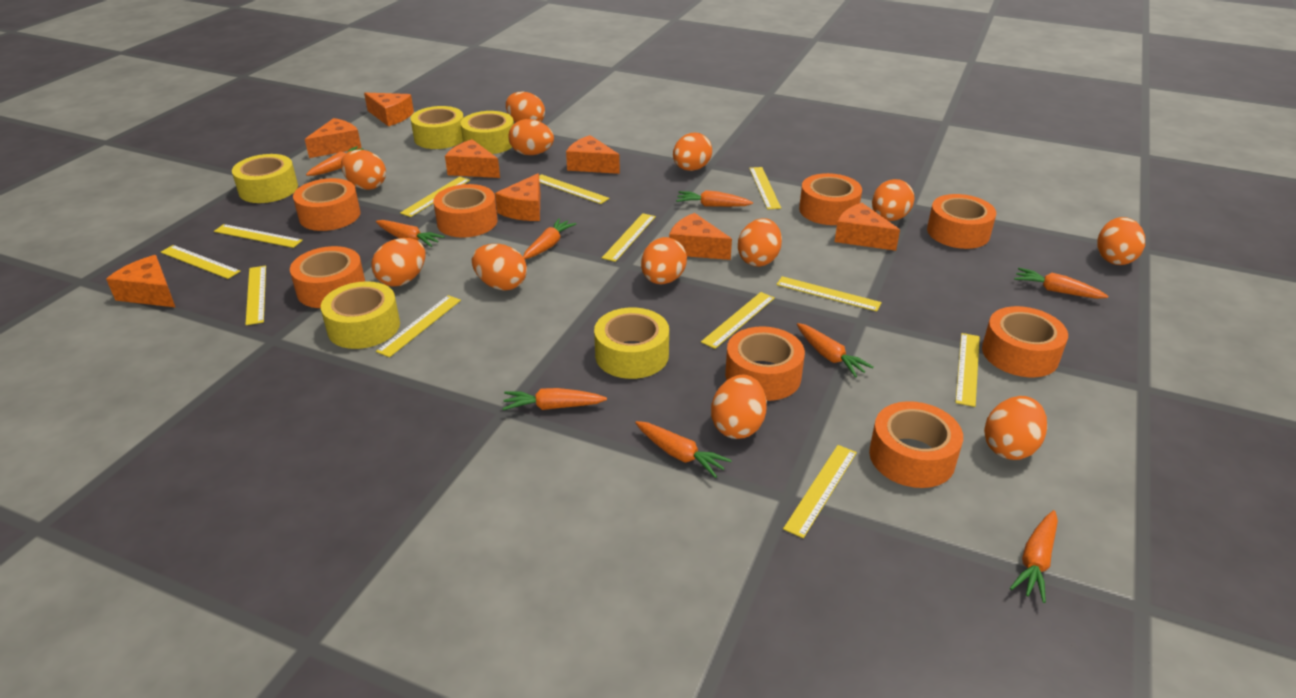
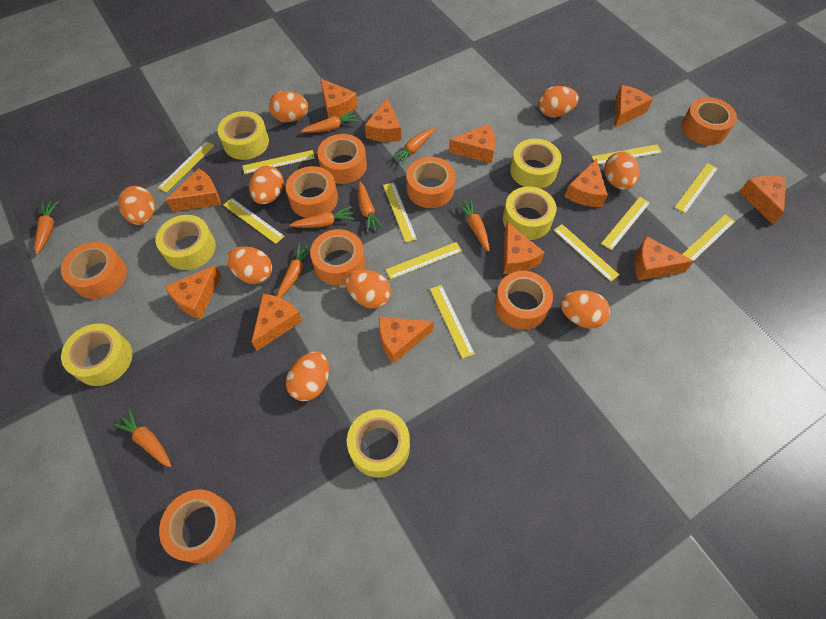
orange carrot: 9 -> 8
orange cheese: 8 -> 12
orange egg: 12 -> 9
yellow ruler: 12 -> 11
yellow tape: 5 -> 6

